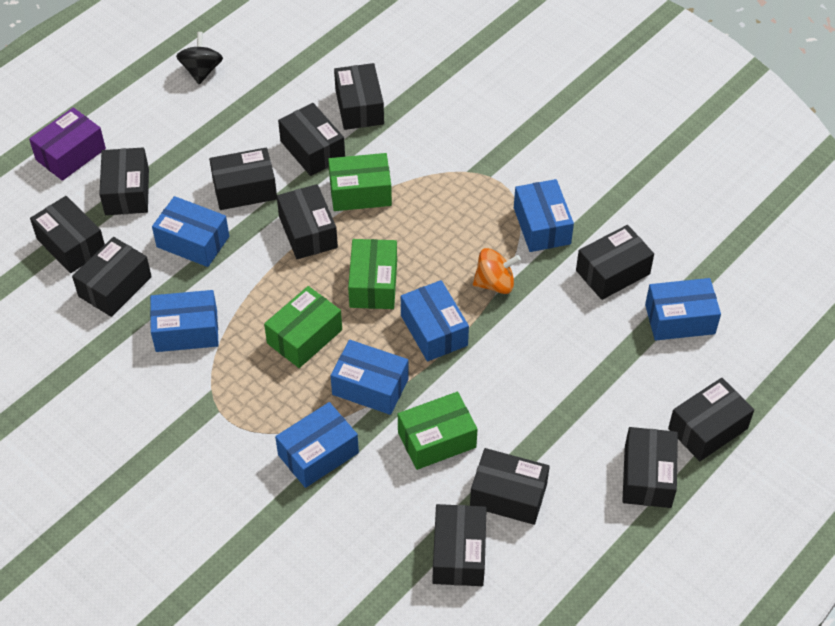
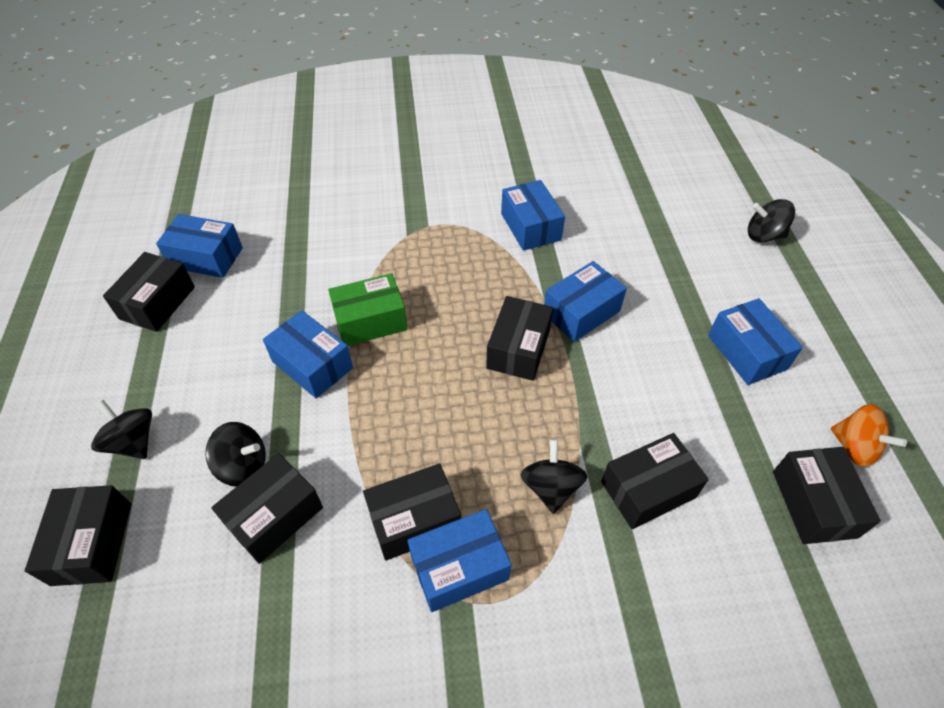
black box: 12 -> 7
black spinning top: 1 -> 4
blue box: 7 -> 6
green box: 4 -> 1
purple box: 1 -> 0

